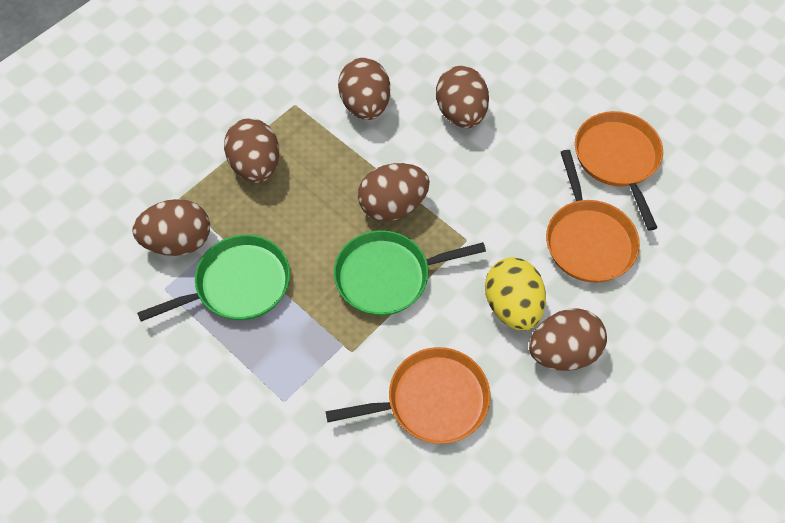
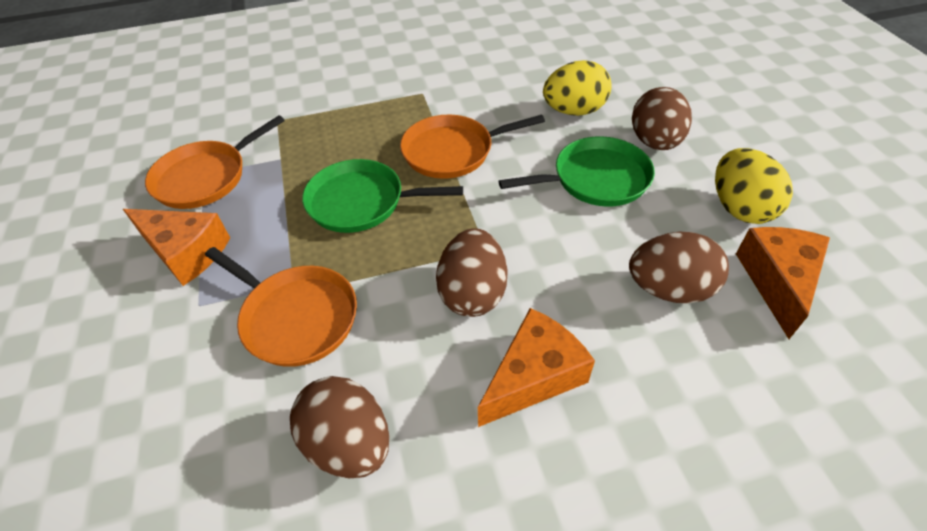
brown egg: 6 -> 4
orange cheese: 0 -> 3
yellow egg: 1 -> 2

